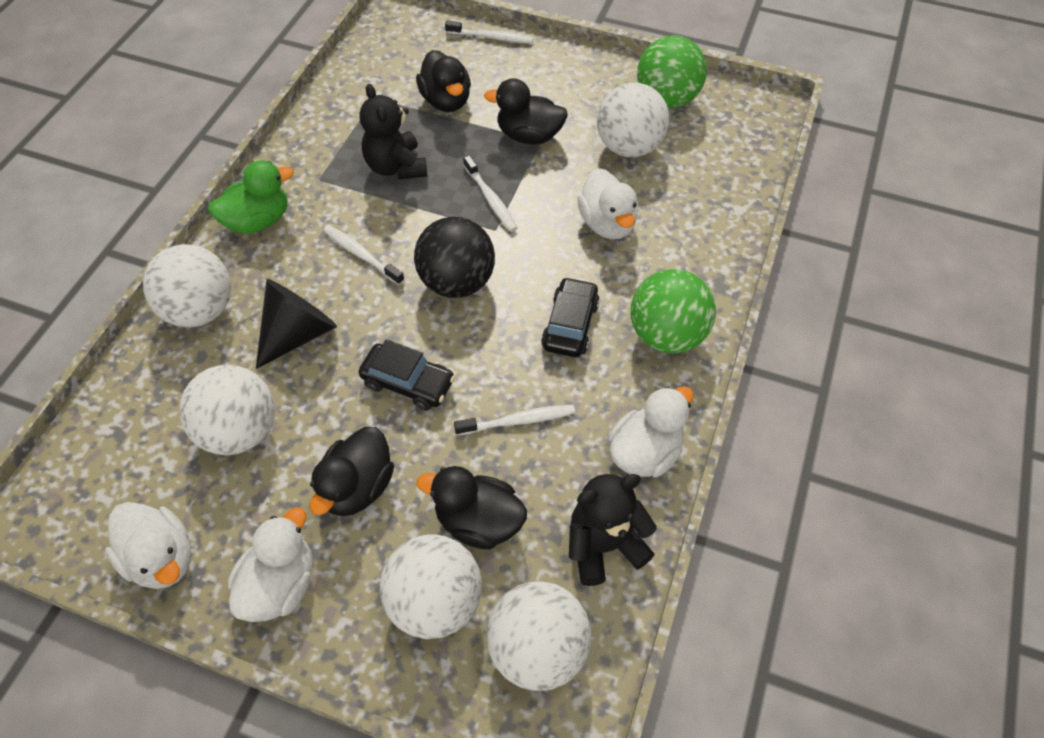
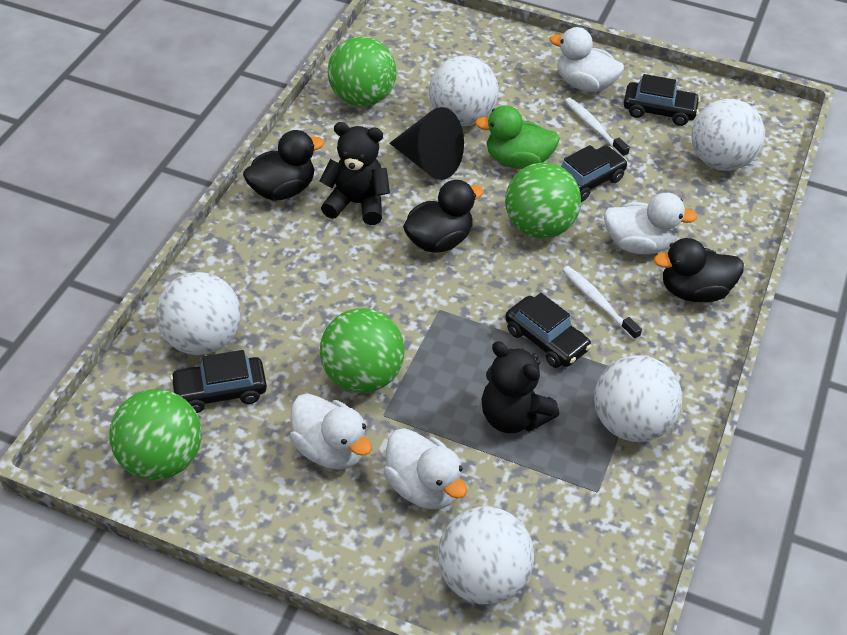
black ball: 1 -> 0
black car: 2 -> 4
black duck: 4 -> 3
green ball: 2 -> 4
white toothbrush: 4 -> 2

